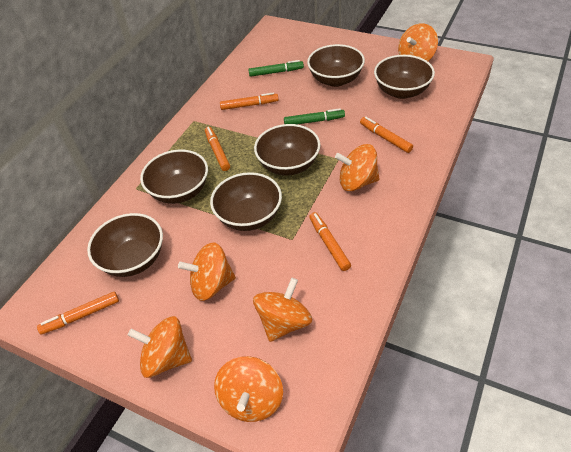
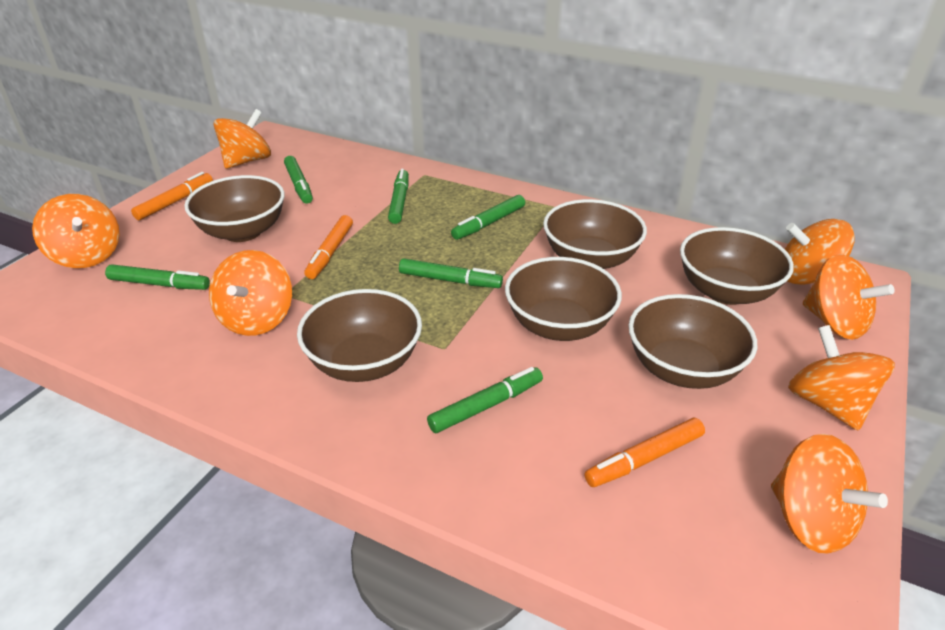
green marker: 2 -> 6
orange marker: 5 -> 3
orange spinning top: 6 -> 7

